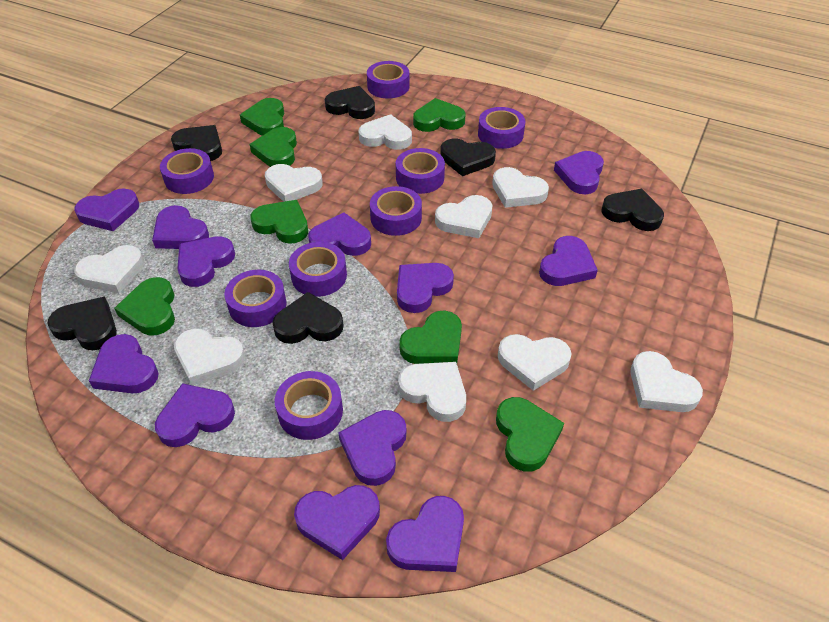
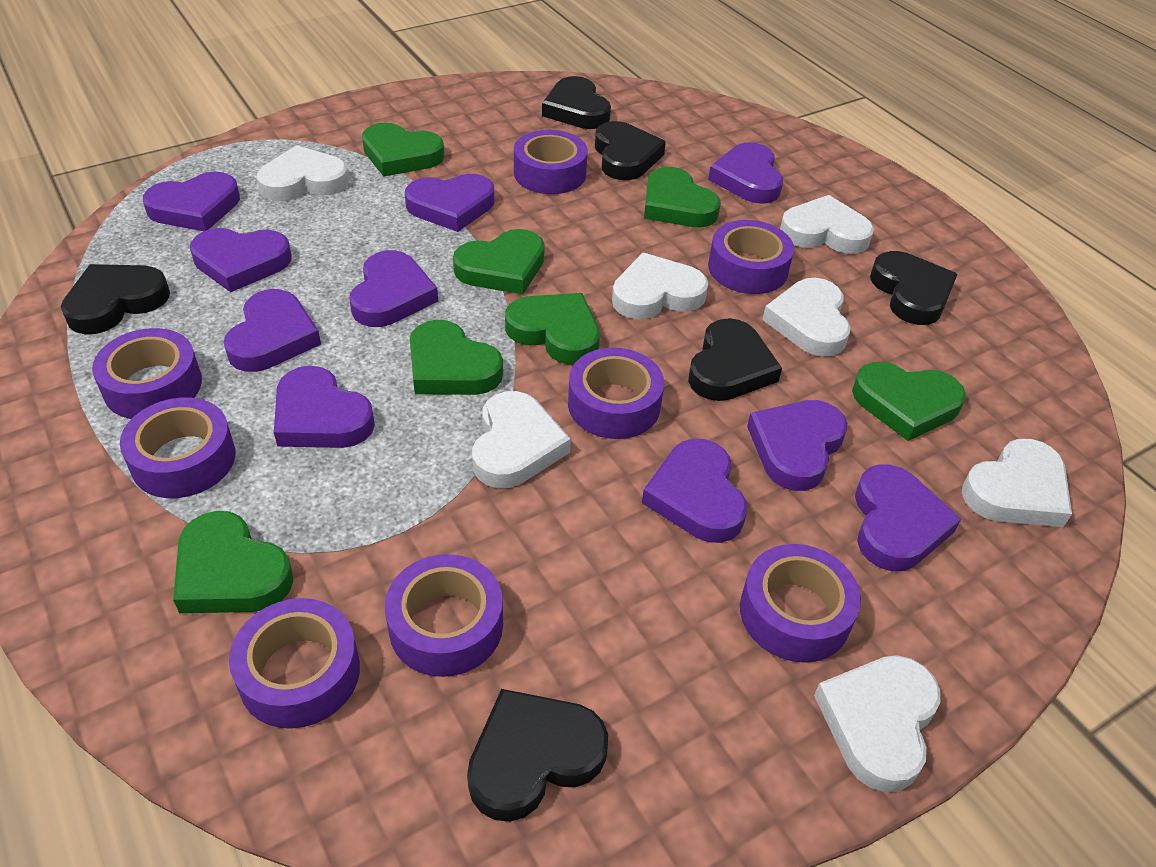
purple heart: 12 -> 10
white heart: 9 -> 7

